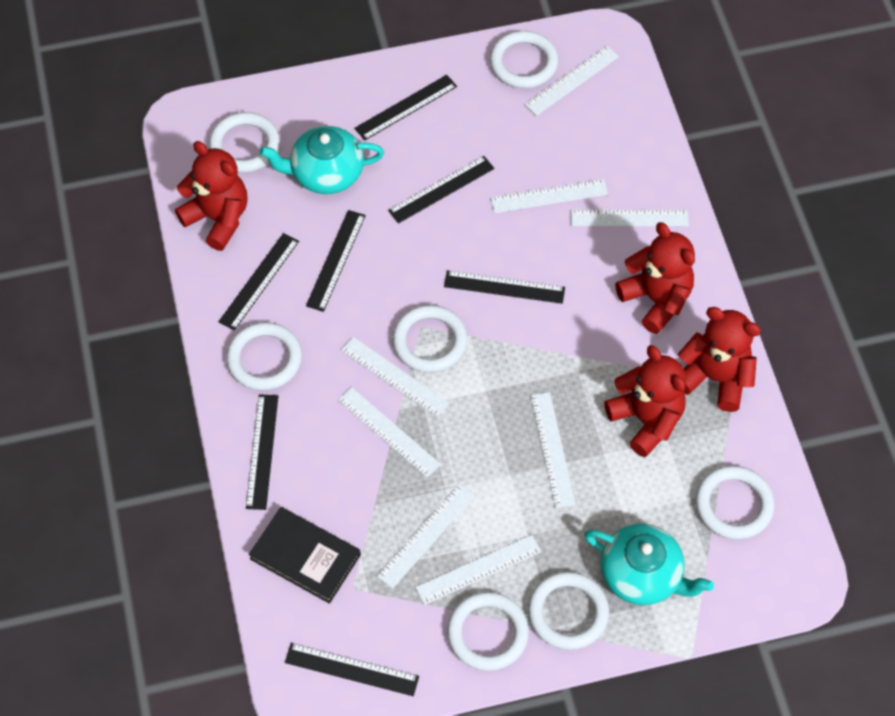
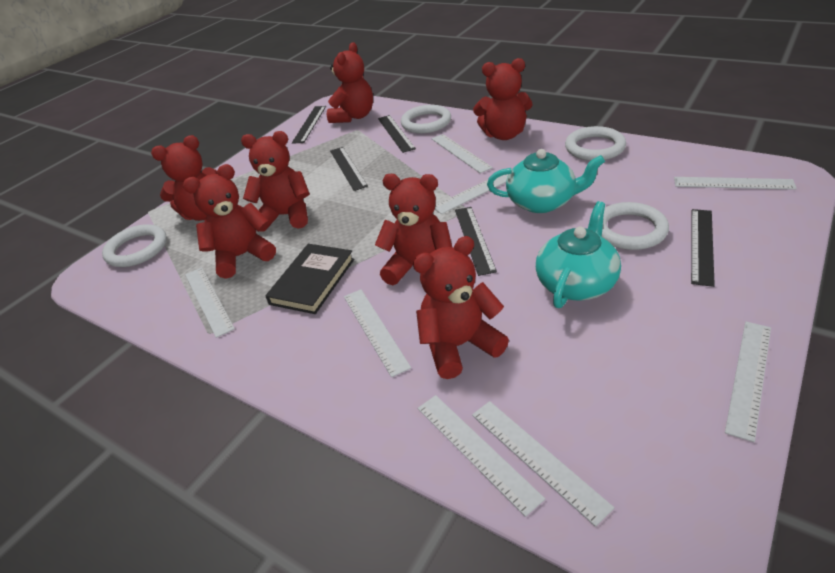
black ruler: 7 -> 5
red teddy bear: 4 -> 7
white ring: 7 -> 4

